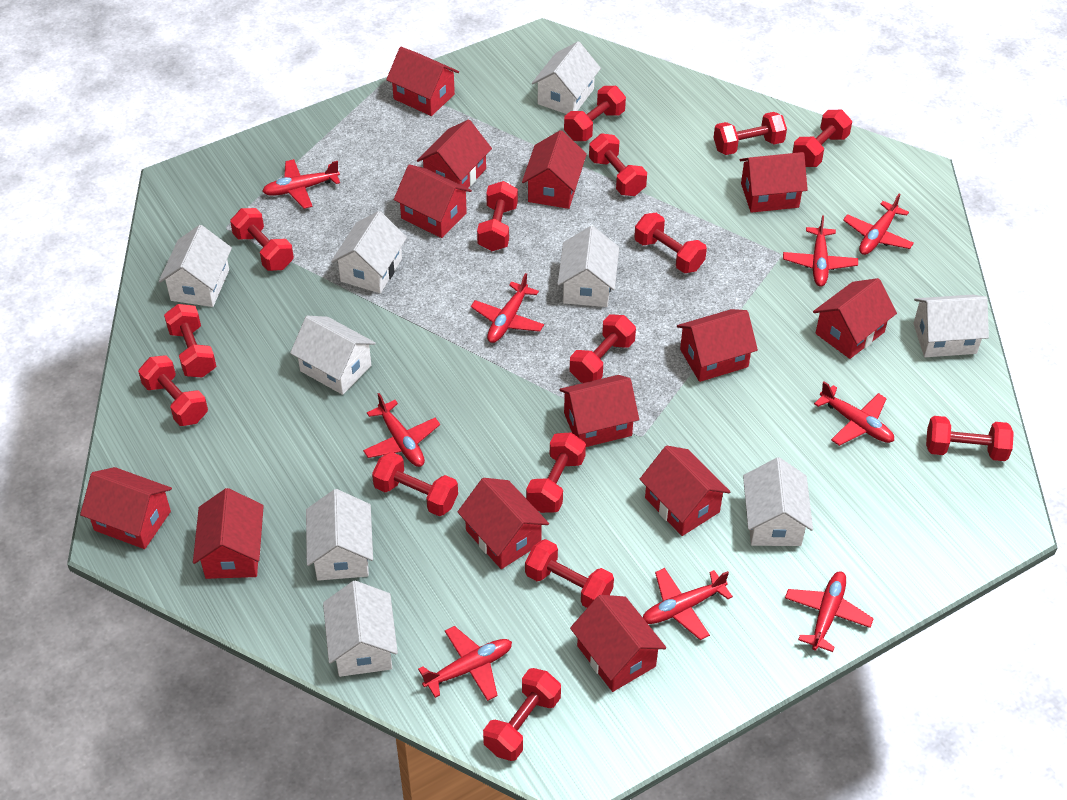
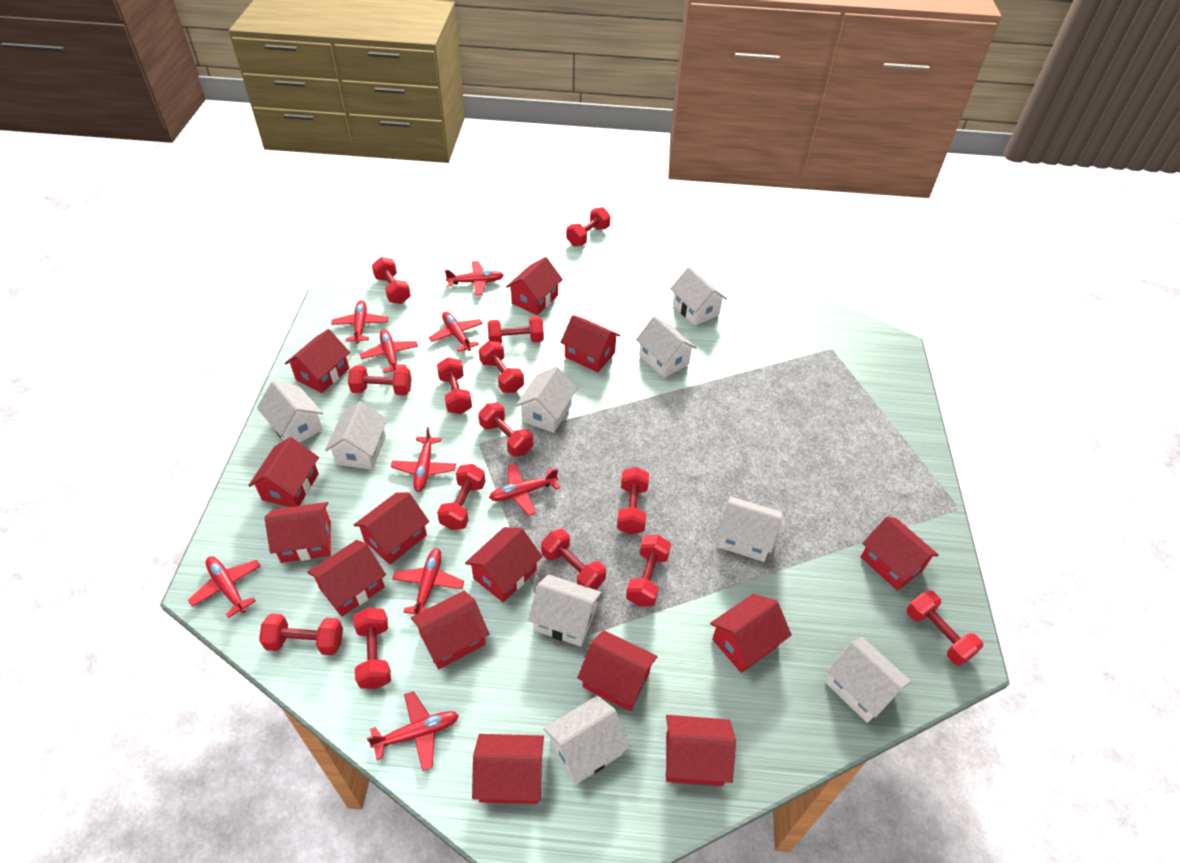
red dumbbell: 15 -> 14
red house: 13 -> 14

